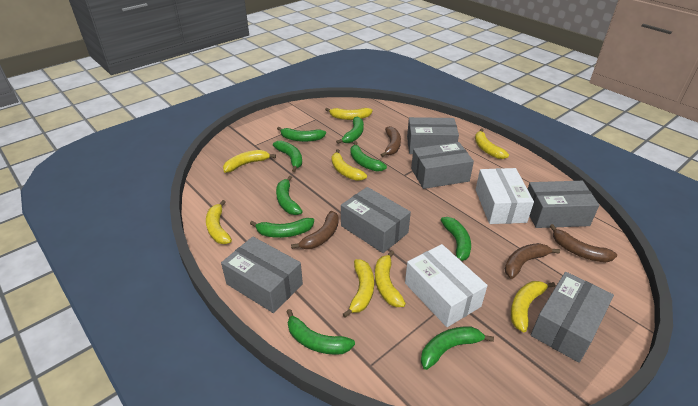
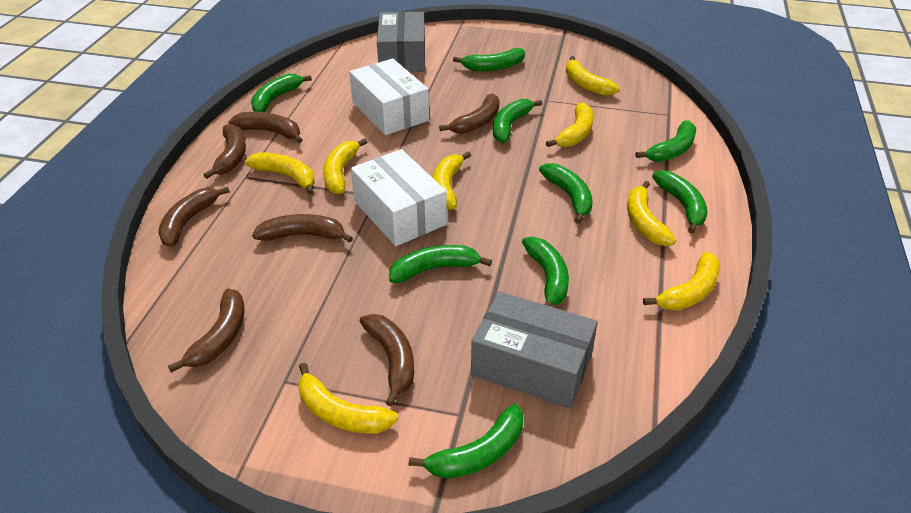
brown banana: 4 -> 7
grey box: 6 -> 2

